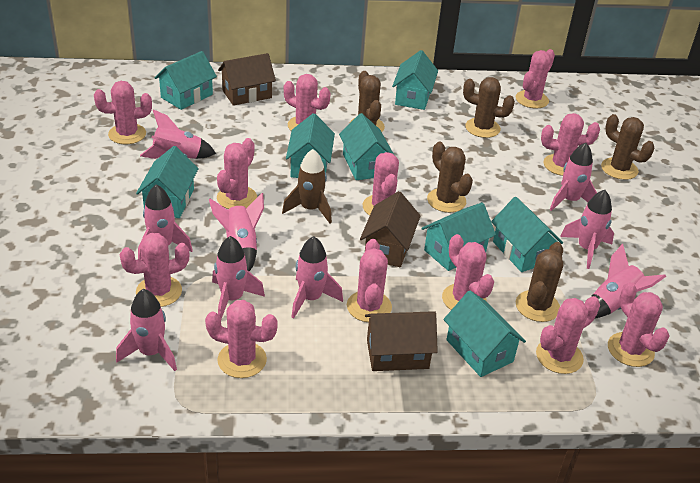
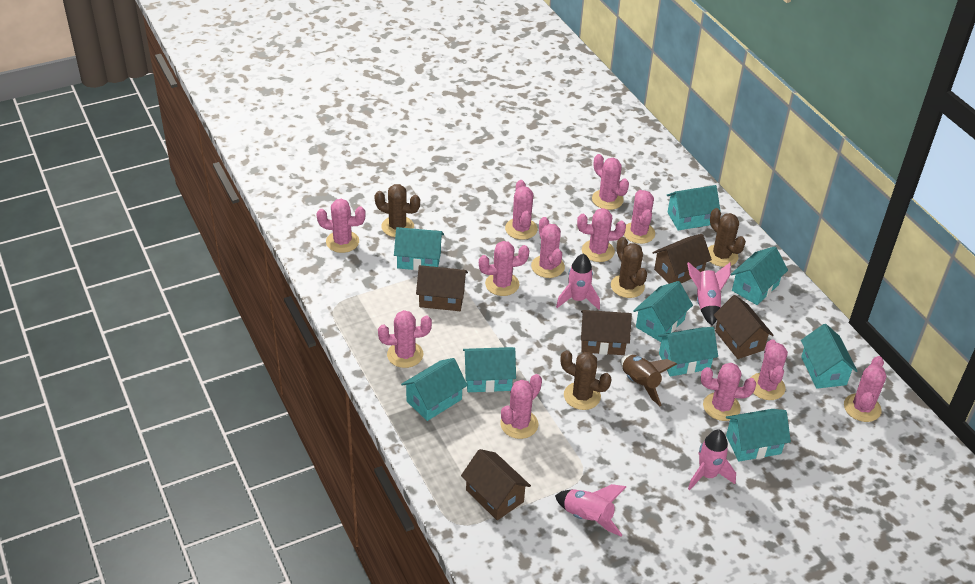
brown cactus: 5 -> 4
brown house: 3 -> 5
pink rocket: 9 -> 4
turquoise house: 8 -> 9

